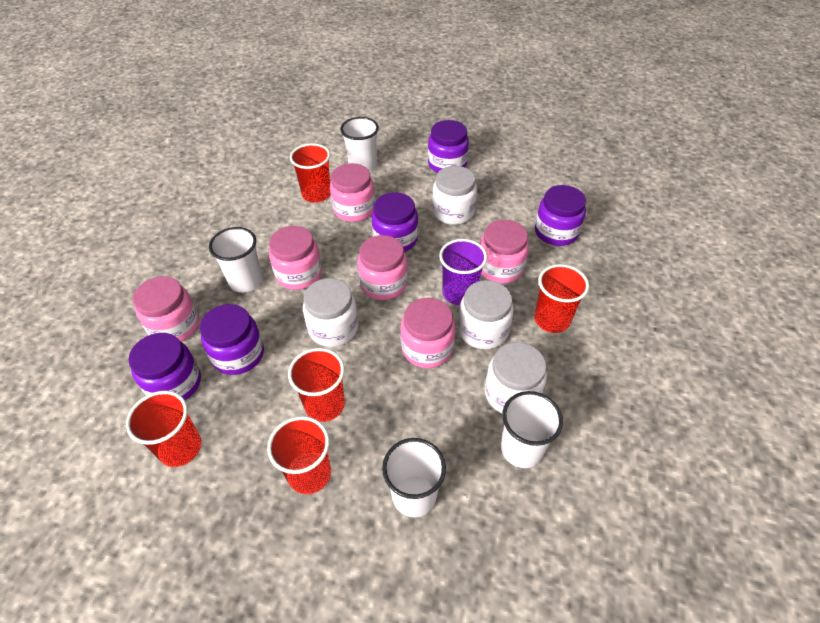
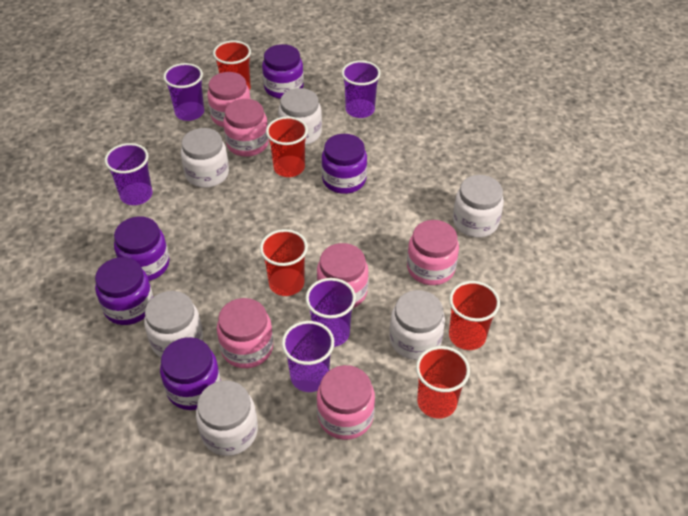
purple cup: 1 -> 5
white cup: 4 -> 0
white jar: 4 -> 6

